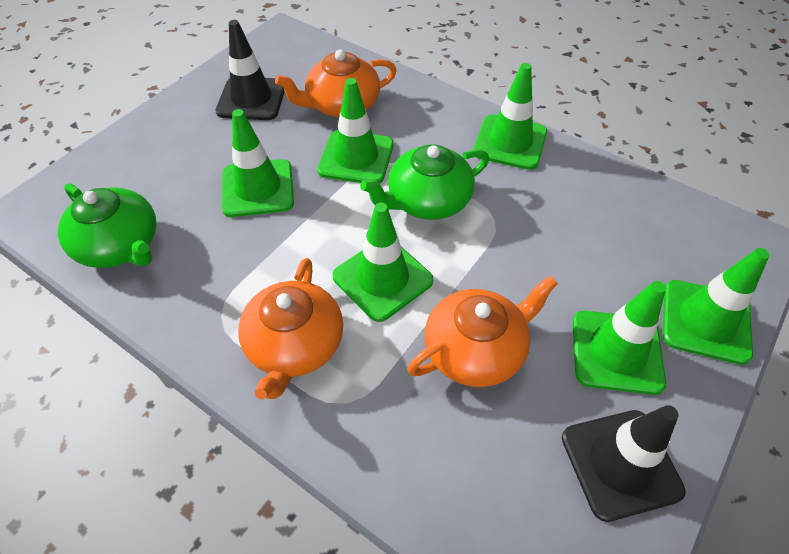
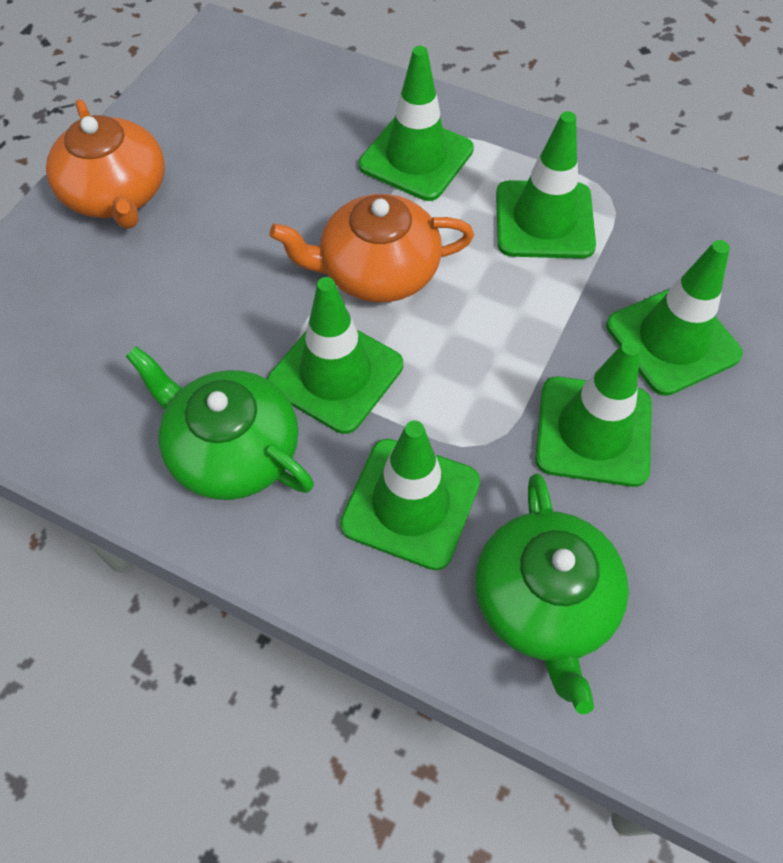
black traffic cone: 2 -> 0
orange teapot: 3 -> 2

